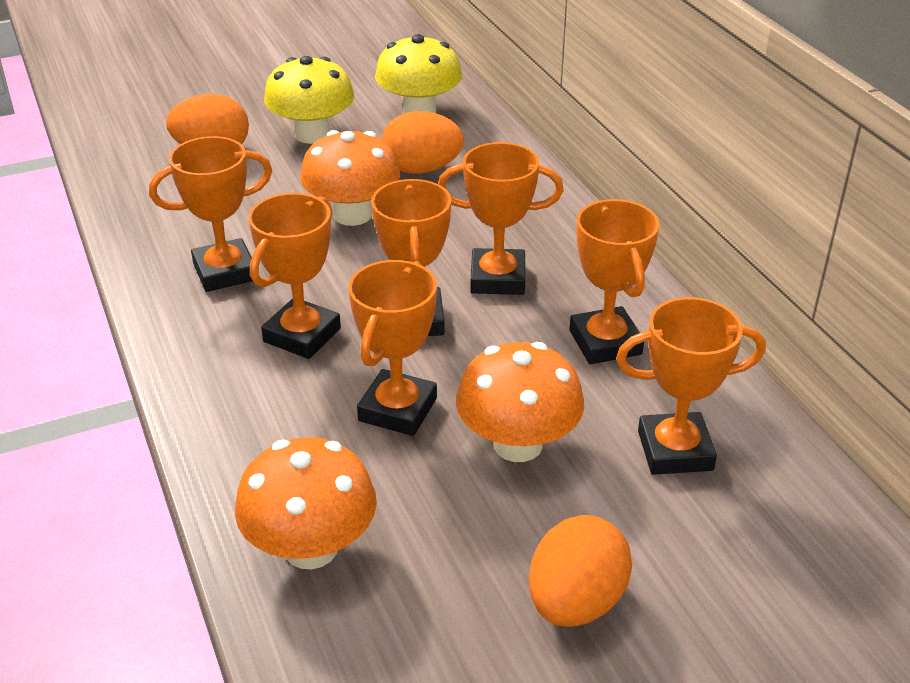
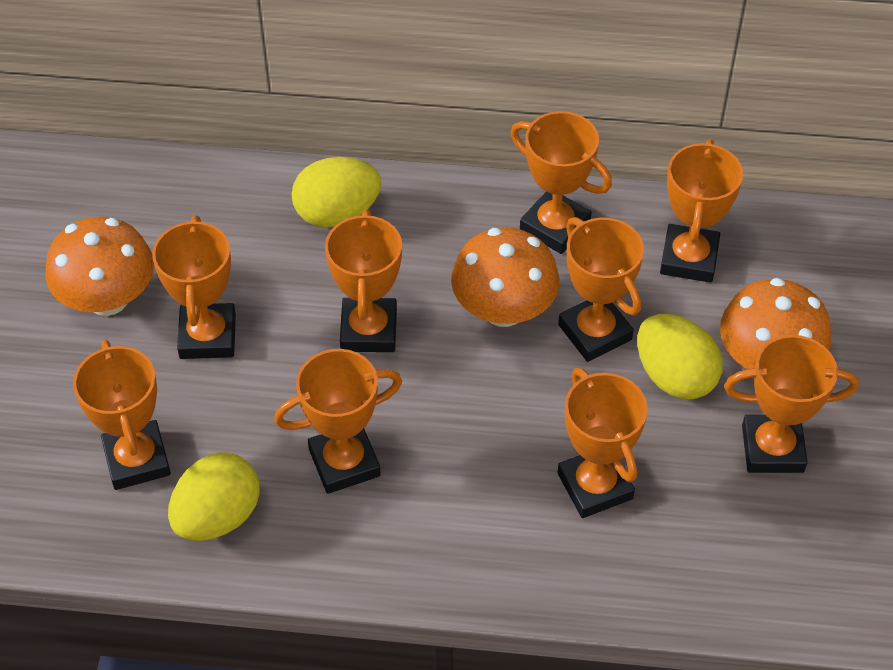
orange egg: 3 -> 0
orange trophy: 7 -> 9
yellow egg: 0 -> 3
yellow mushroom: 2 -> 0

